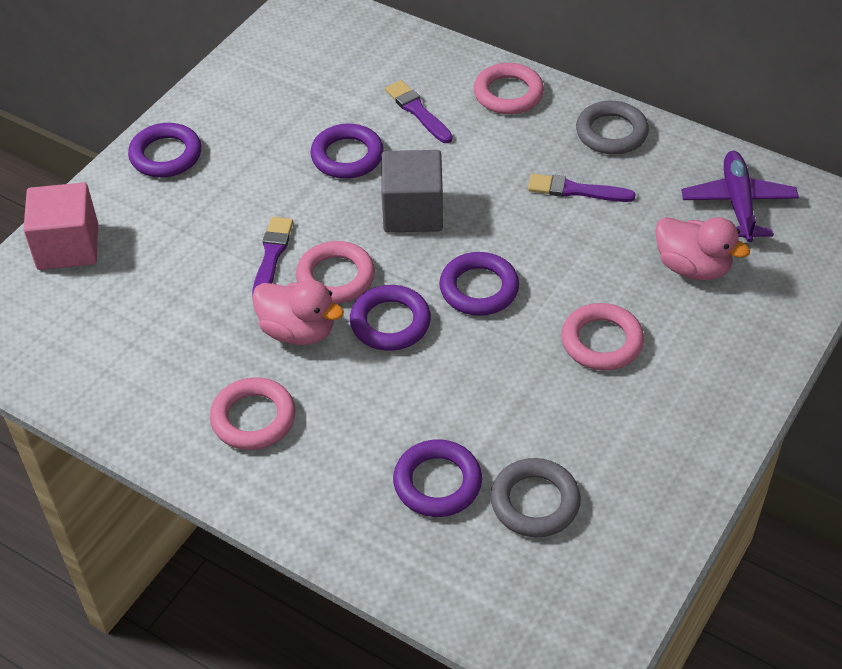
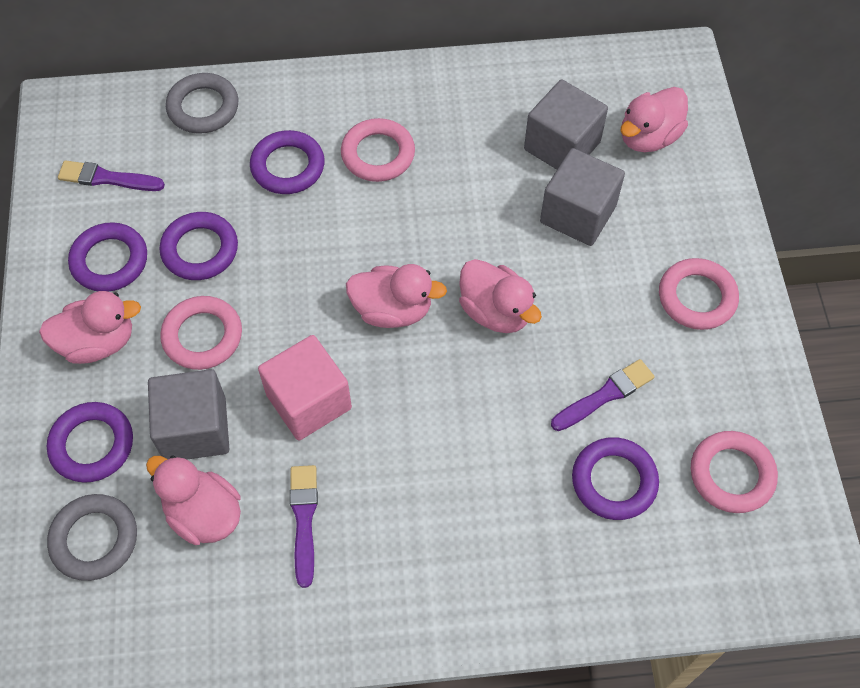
grey cube: 1 -> 3
pink duck: 2 -> 5
purple plane: 1 -> 0

